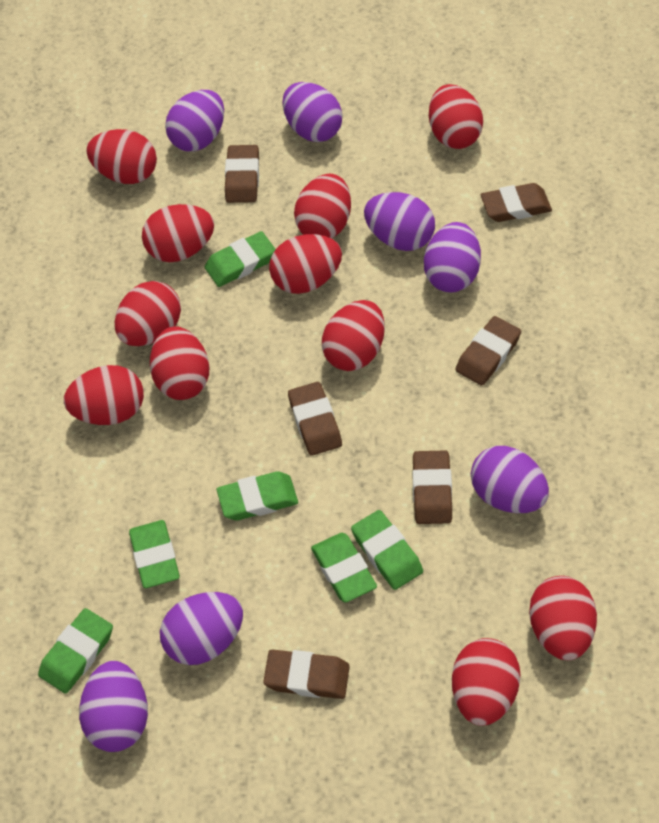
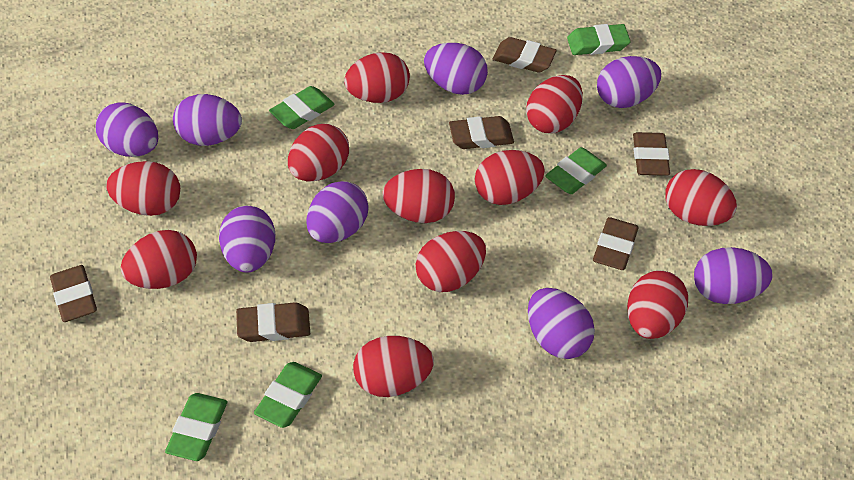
green eraser: 6 -> 5
purple egg: 7 -> 8

